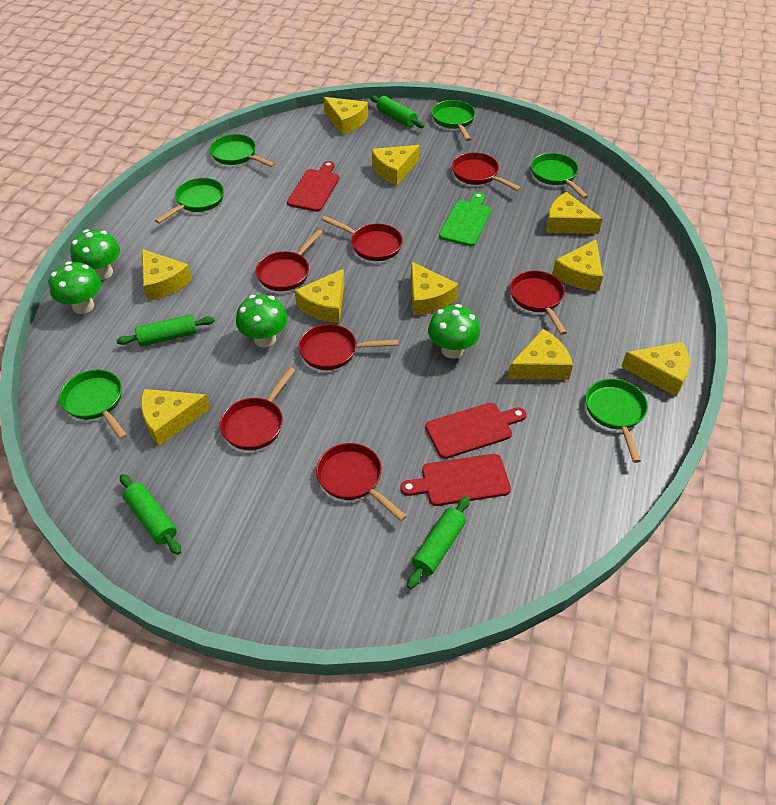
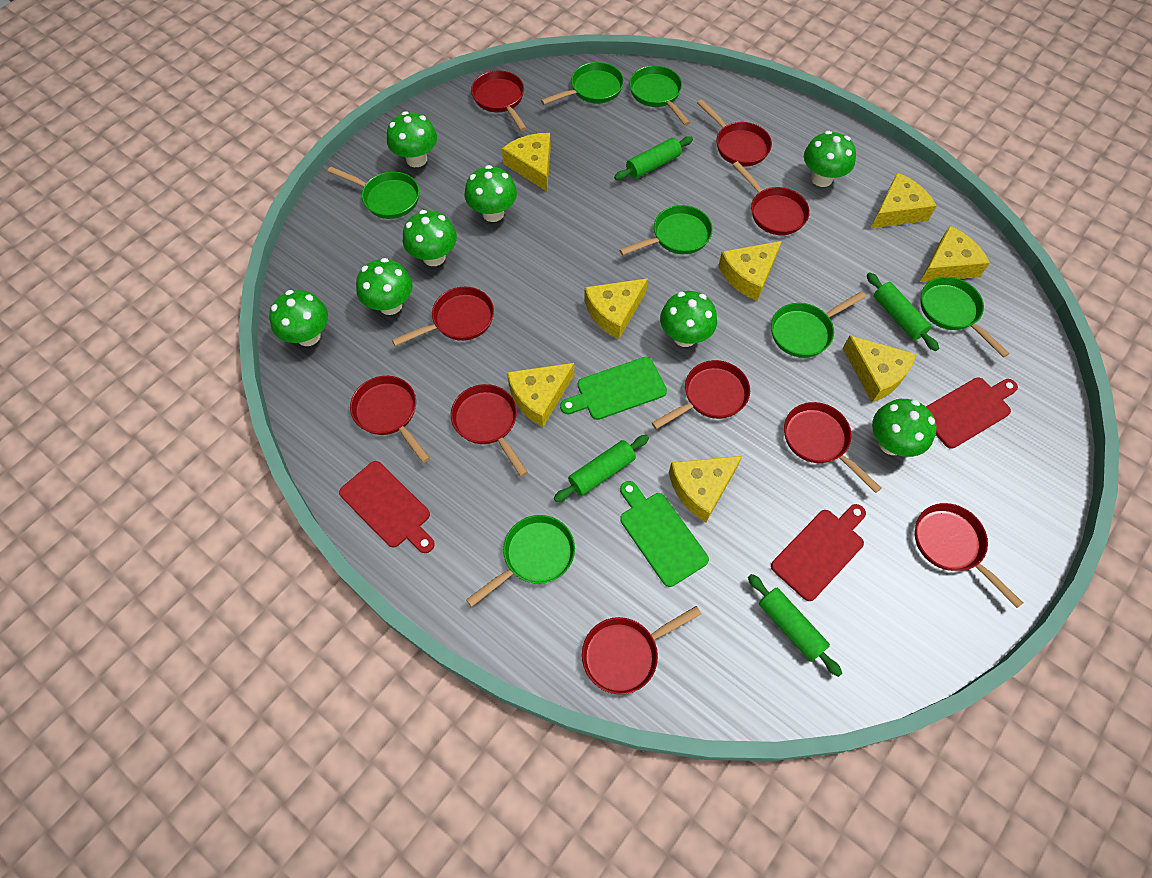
green cutting board: 1 -> 2
green mushroom: 4 -> 8
green pan: 6 -> 7
red pan: 7 -> 10
yellow cheese: 10 -> 8

